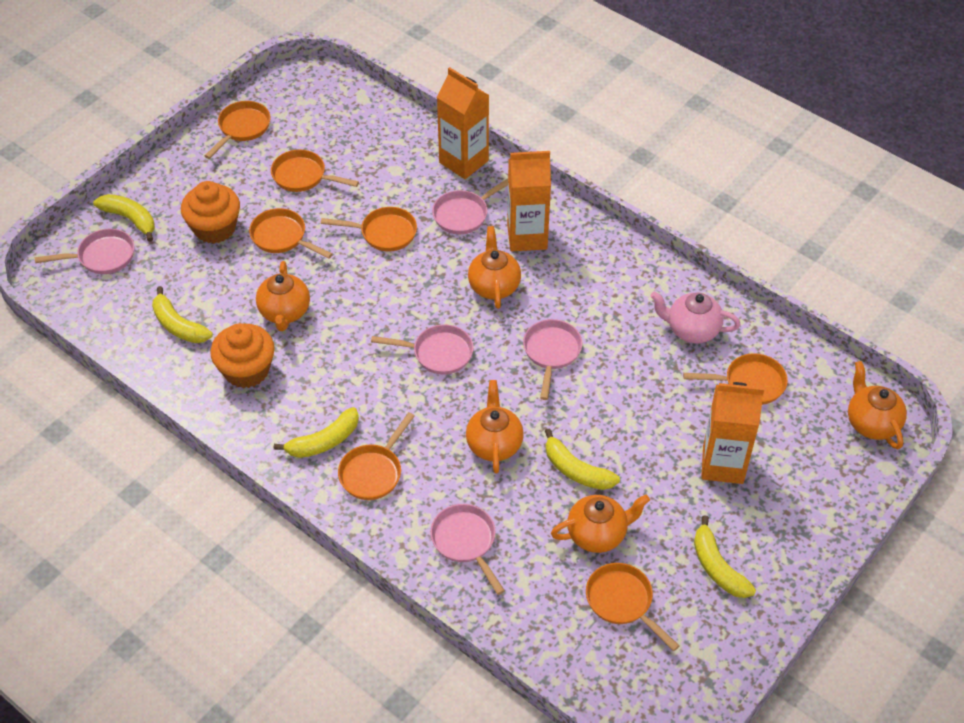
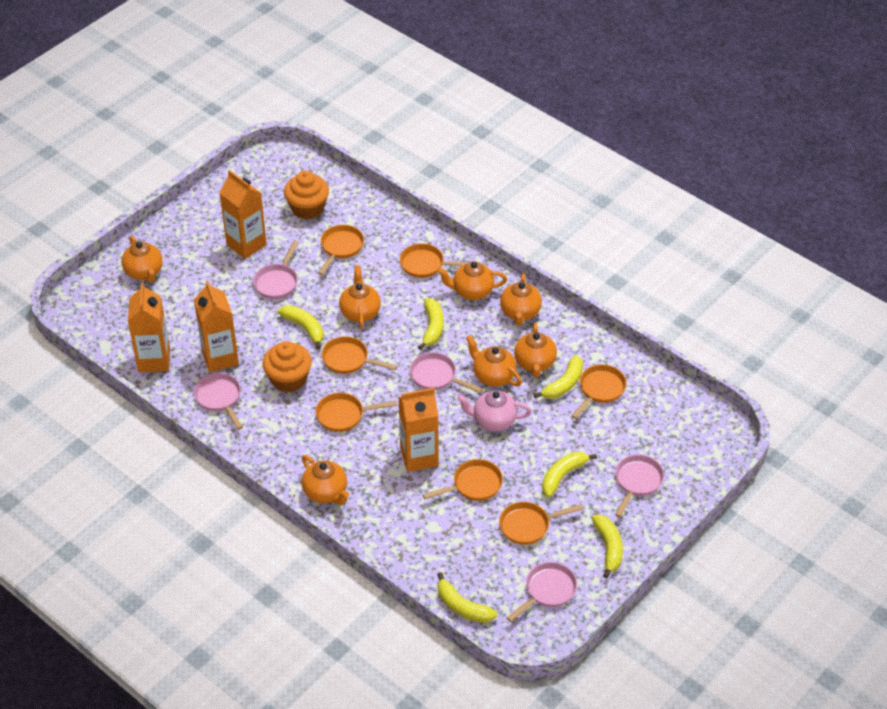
orange carton: 3 -> 4
orange teapot: 5 -> 7
yellow banana: 5 -> 6

